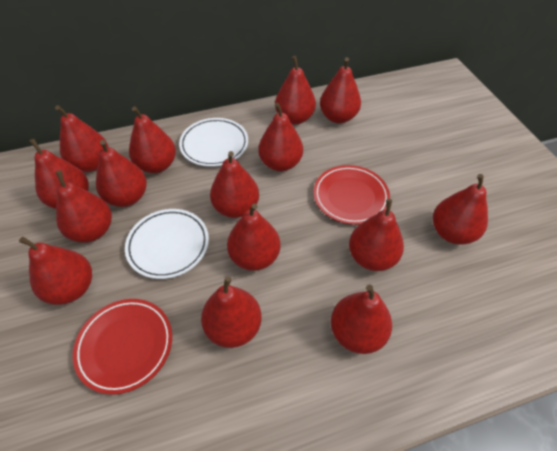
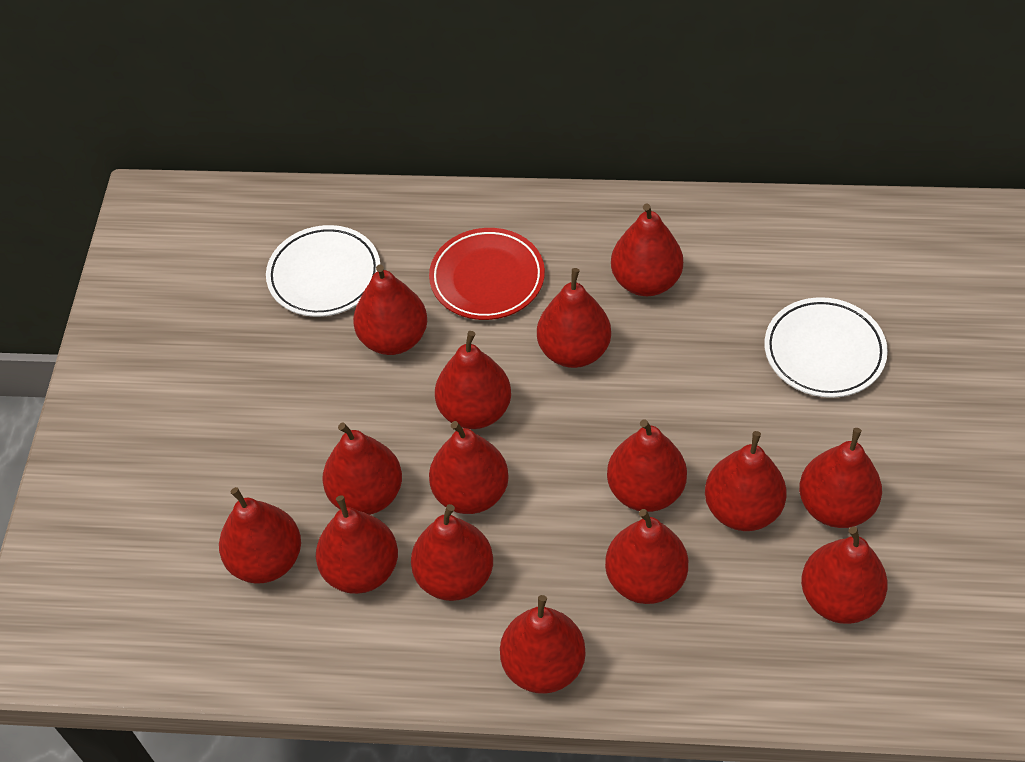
red plate: 2 -> 1

